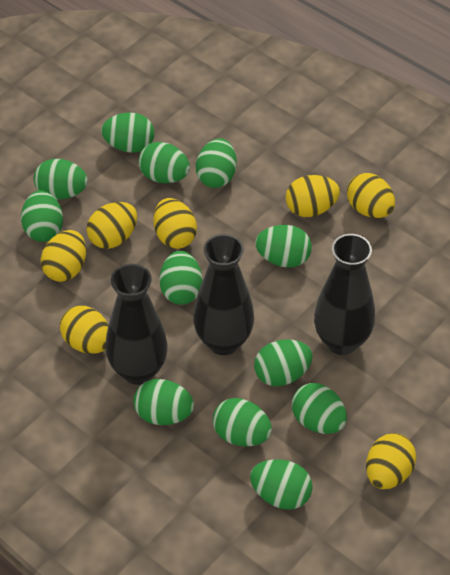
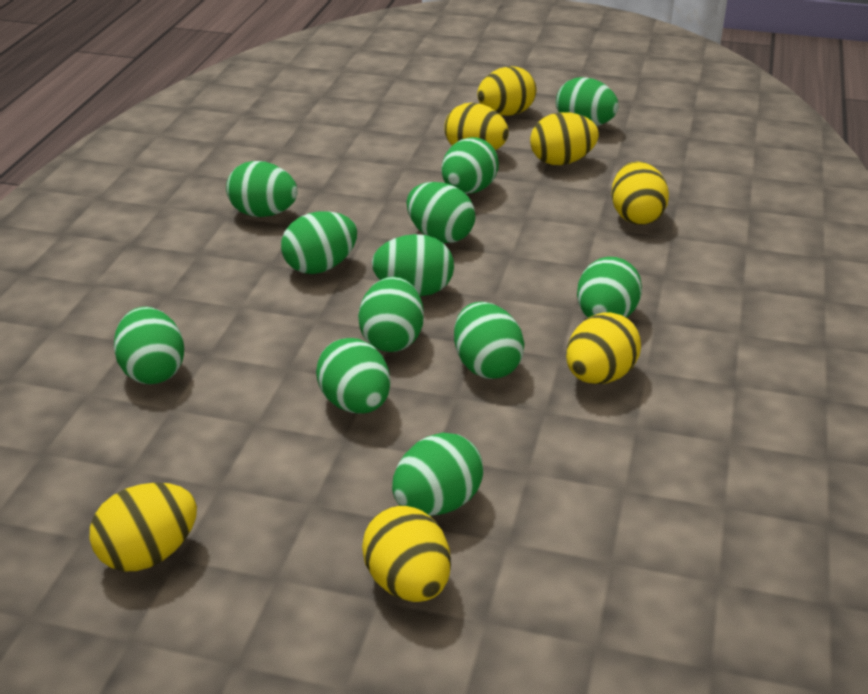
black vase: 3 -> 0

